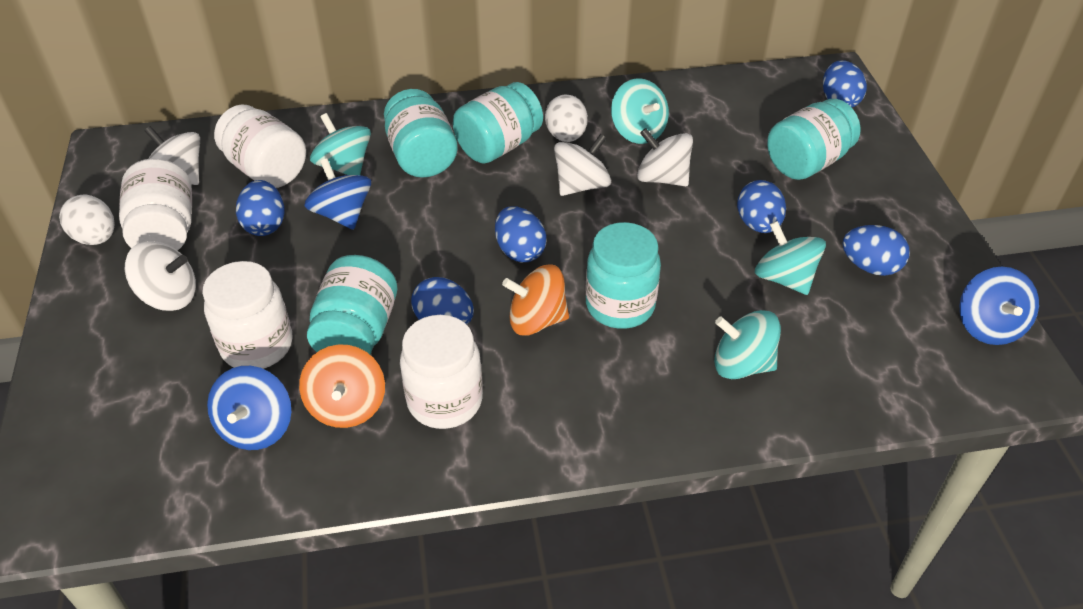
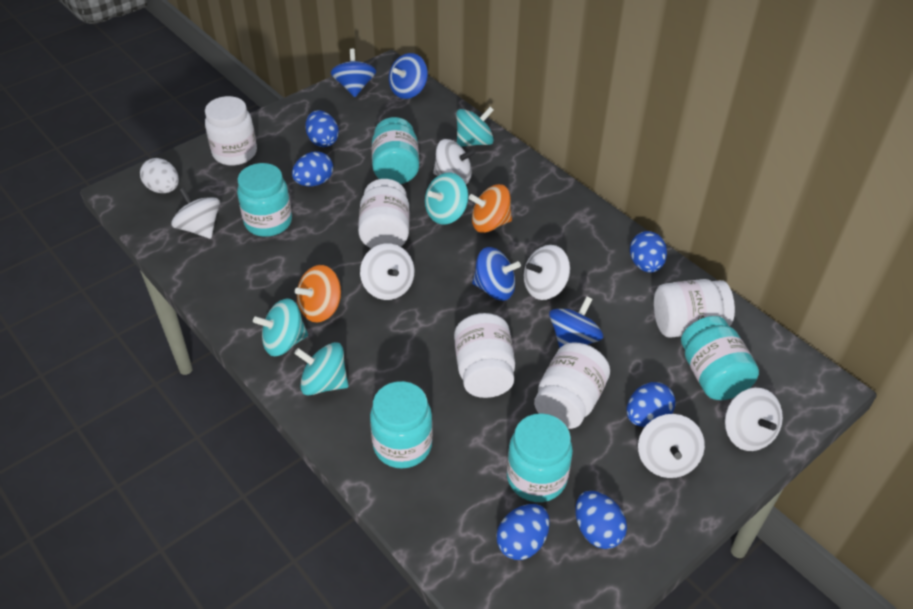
blue spinning top: 3 -> 4
white egg: 2 -> 1
white jar: 4 -> 5
white spinning top: 4 -> 6

